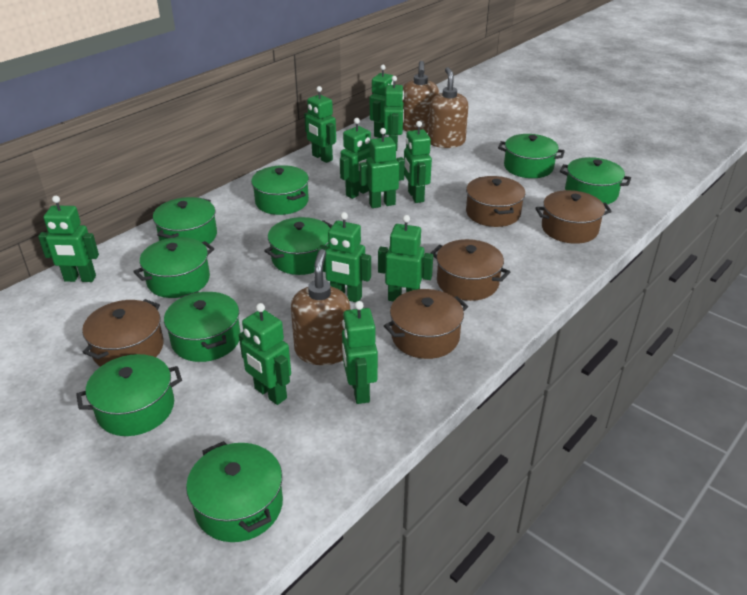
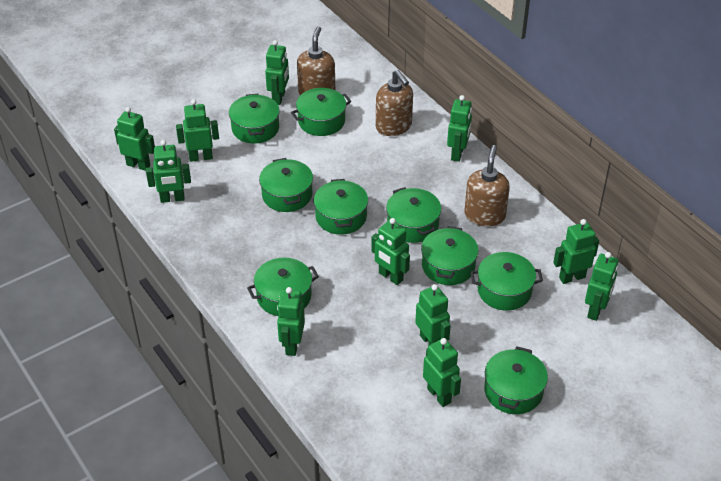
brown pot: 5 -> 0

